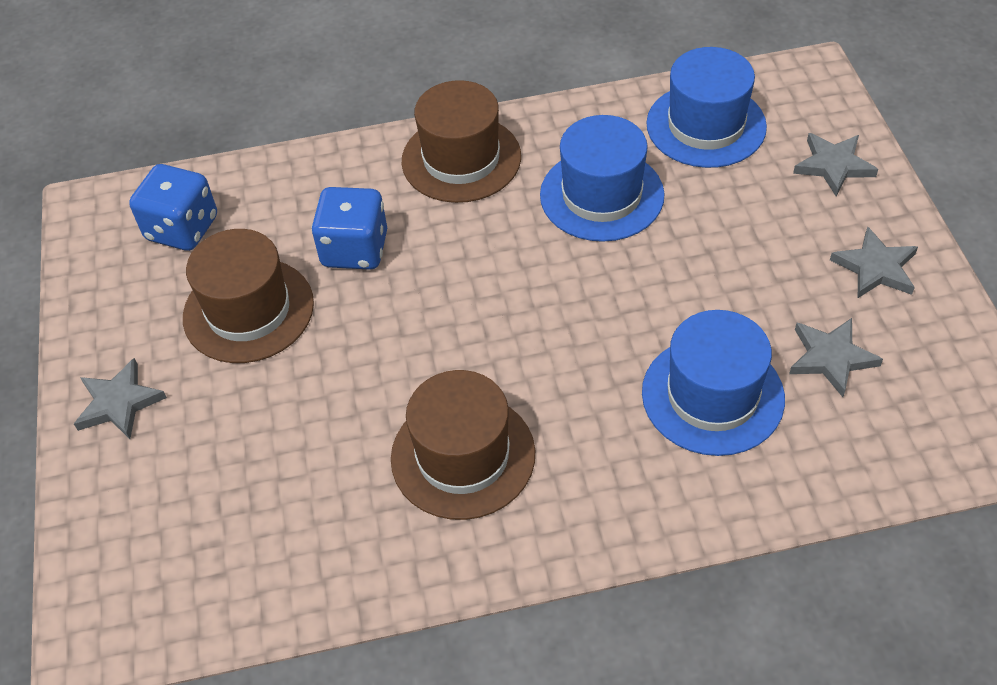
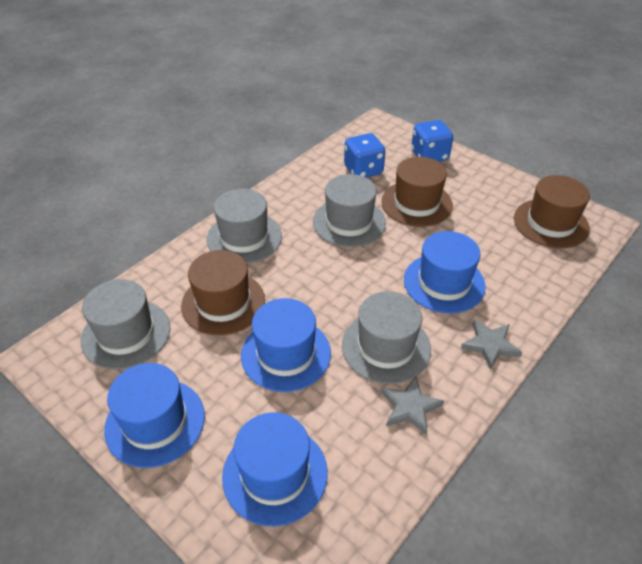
blue hat: 3 -> 4
grey hat: 0 -> 4
grey star: 4 -> 2

